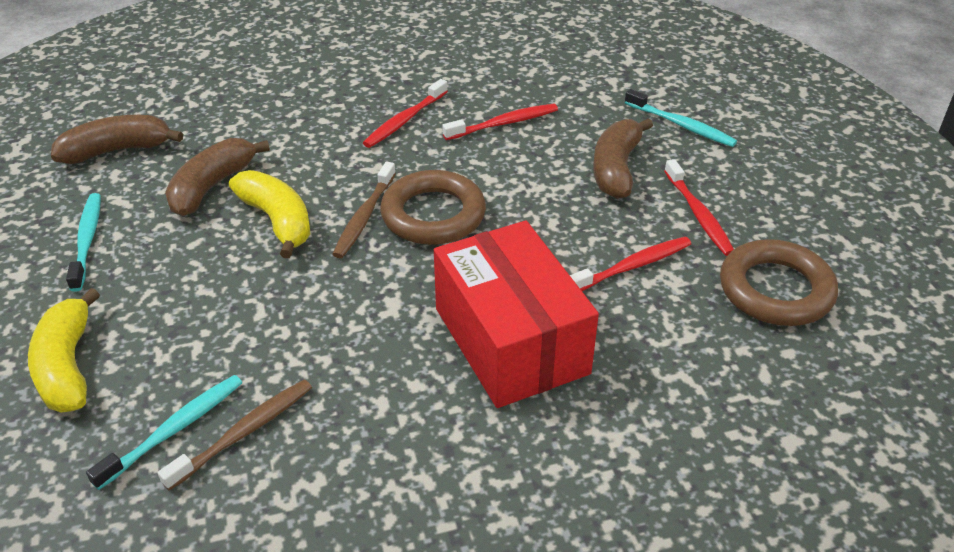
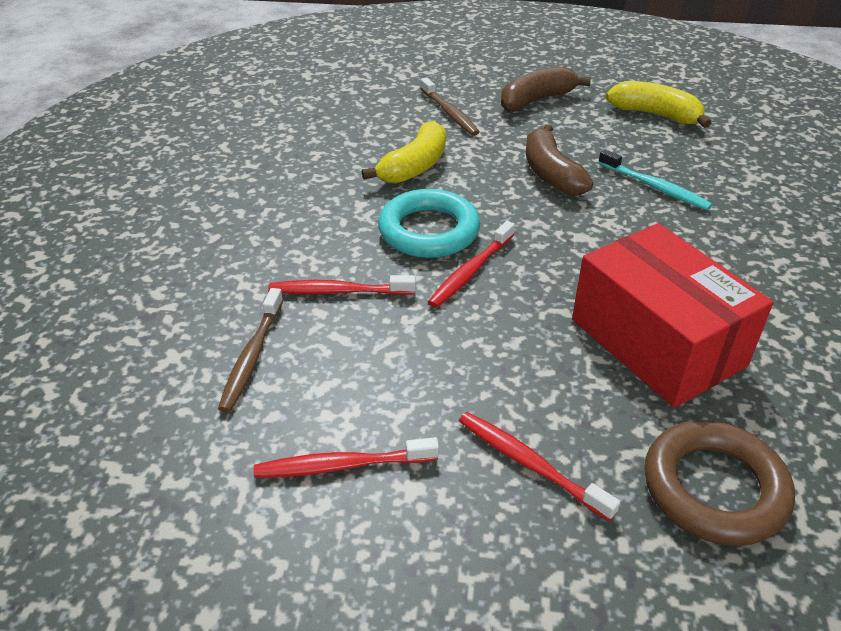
brown banana: 3 -> 2
brown ring: 2 -> 1
turquoise ring: 0 -> 1
turquoise toothbrush: 3 -> 1

